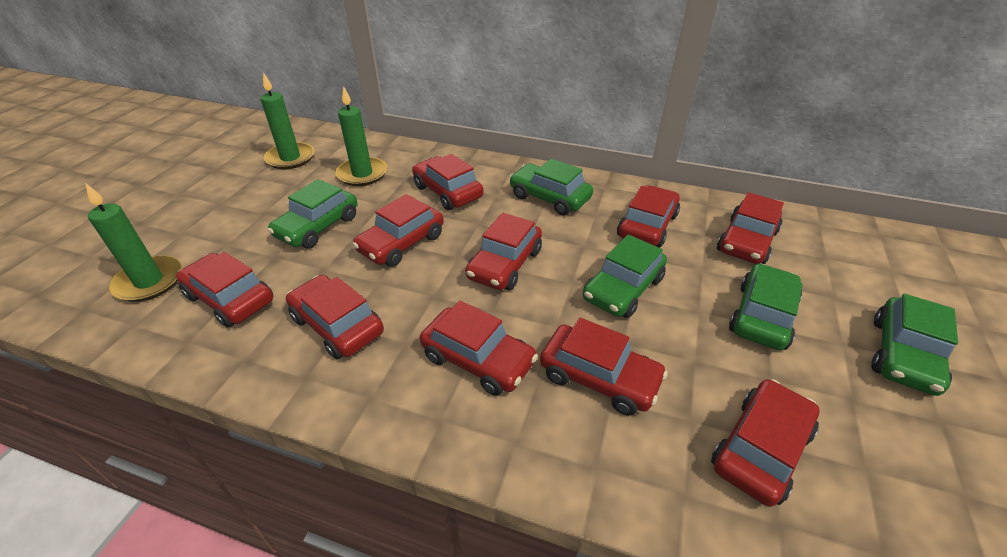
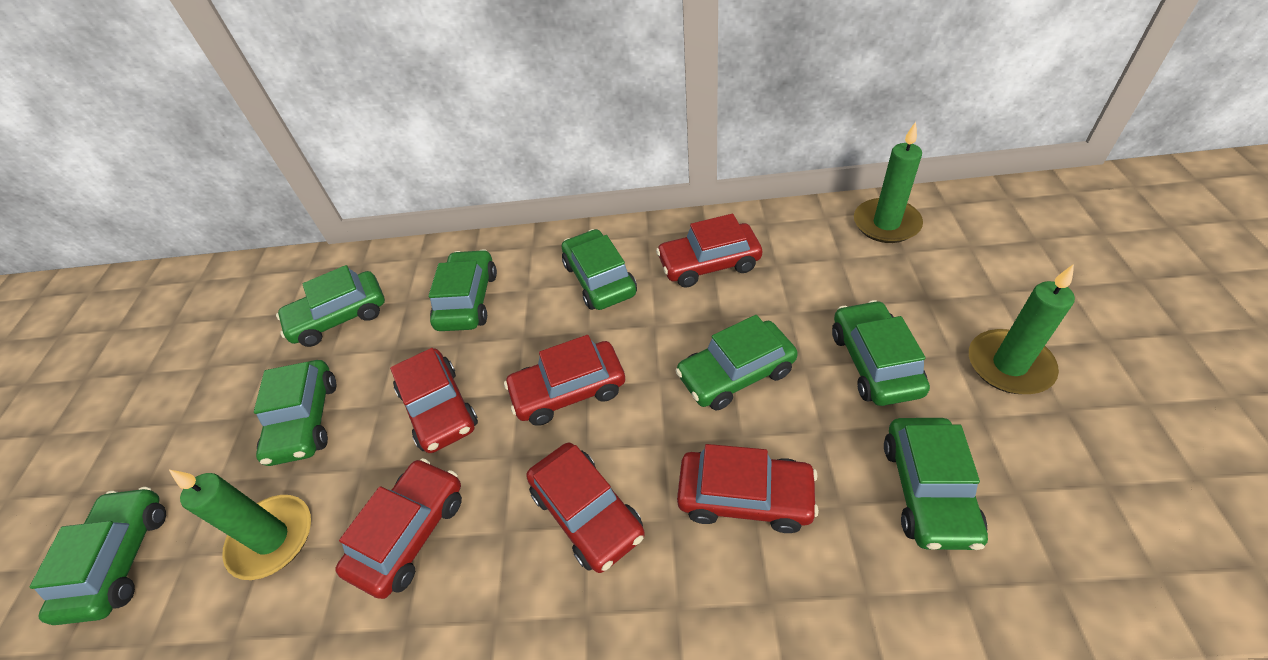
green car: 5 -> 8
red car: 10 -> 6

